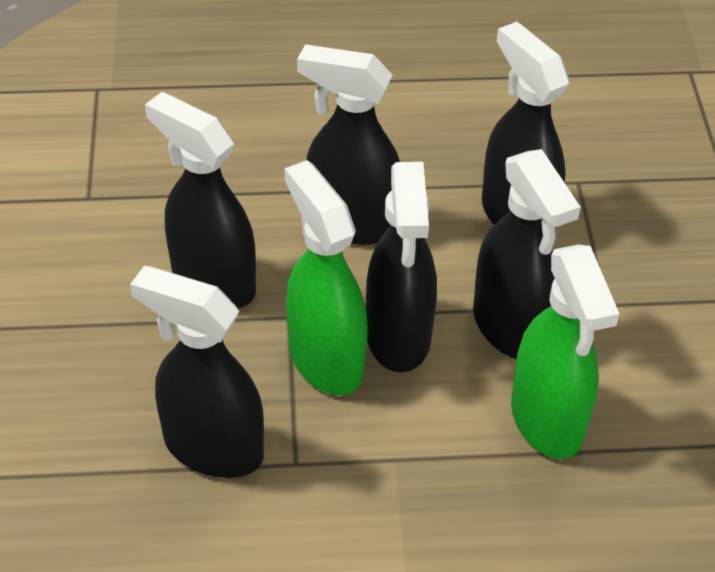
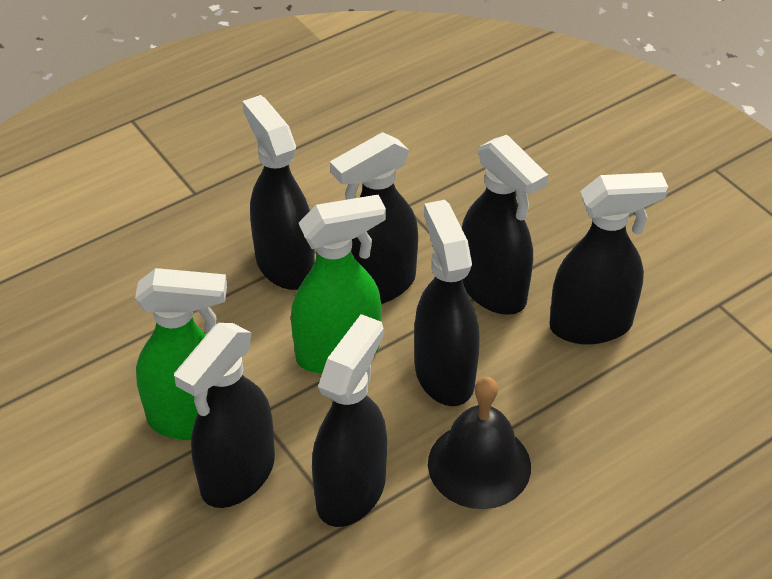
black bell: 0 -> 1
black spray bottle: 6 -> 7

